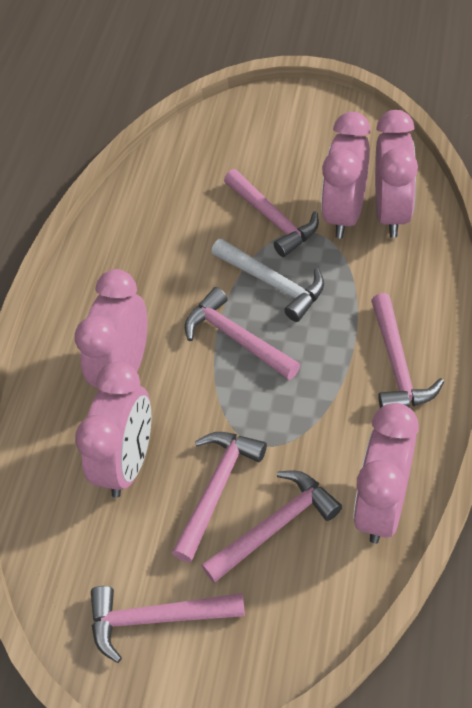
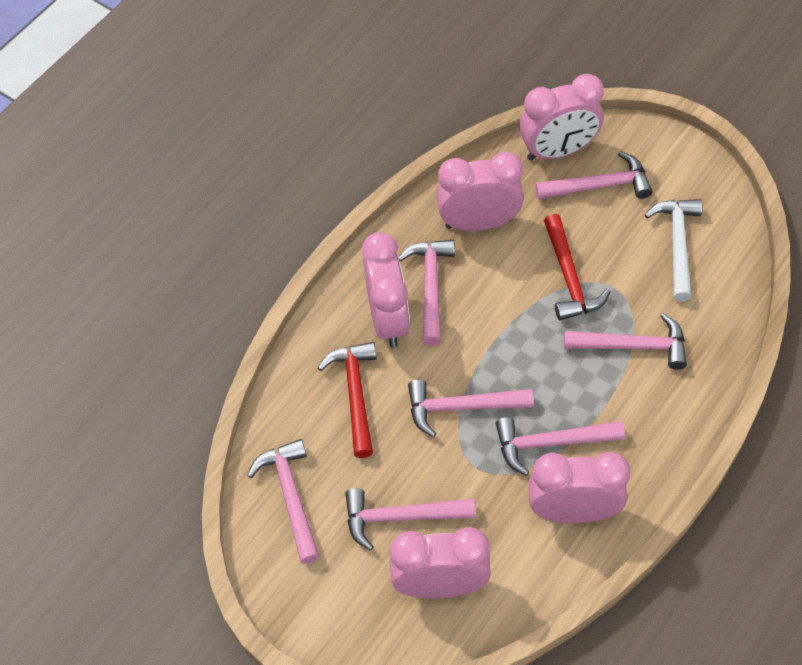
pink hammer: 6 -> 7
red hammer: 0 -> 2

